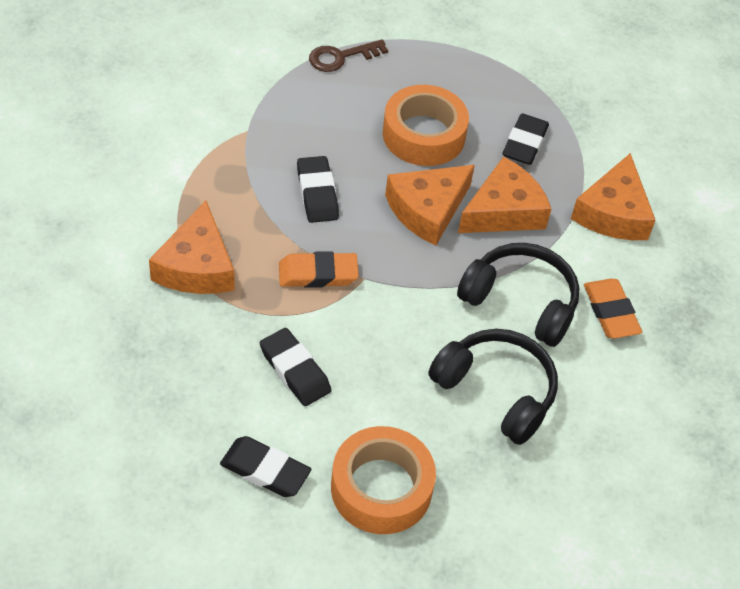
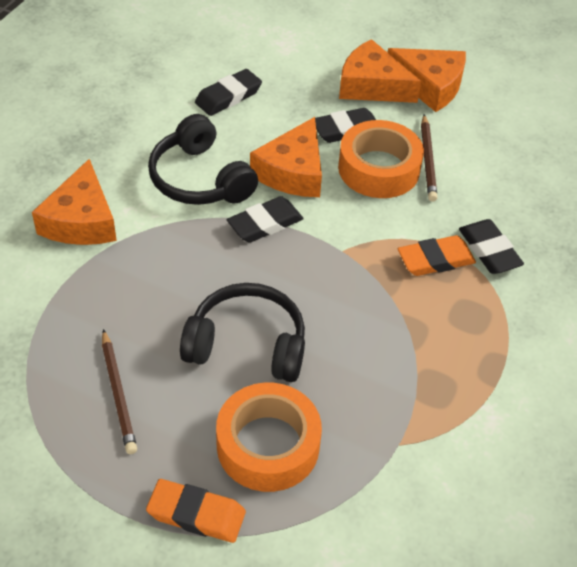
brown key: 1 -> 0
brown pencil: 0 -> 2

